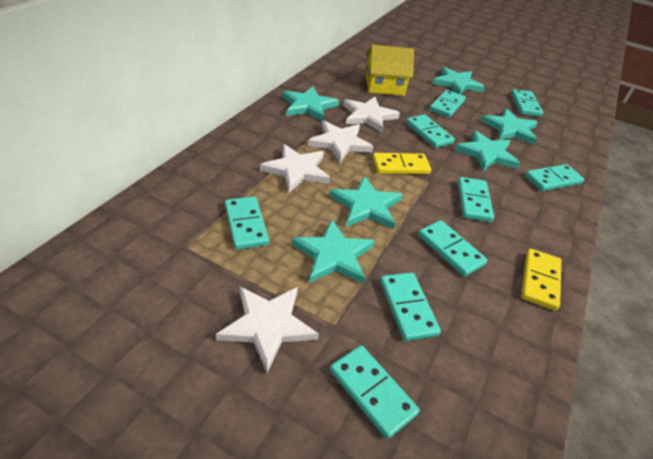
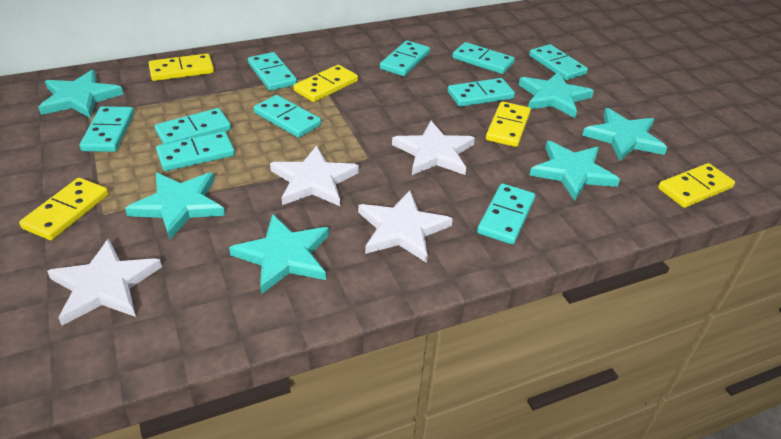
turquoise domino: 9 -> 10
yellow domino: 2 -> 5
yellow house: 1 -> 0

